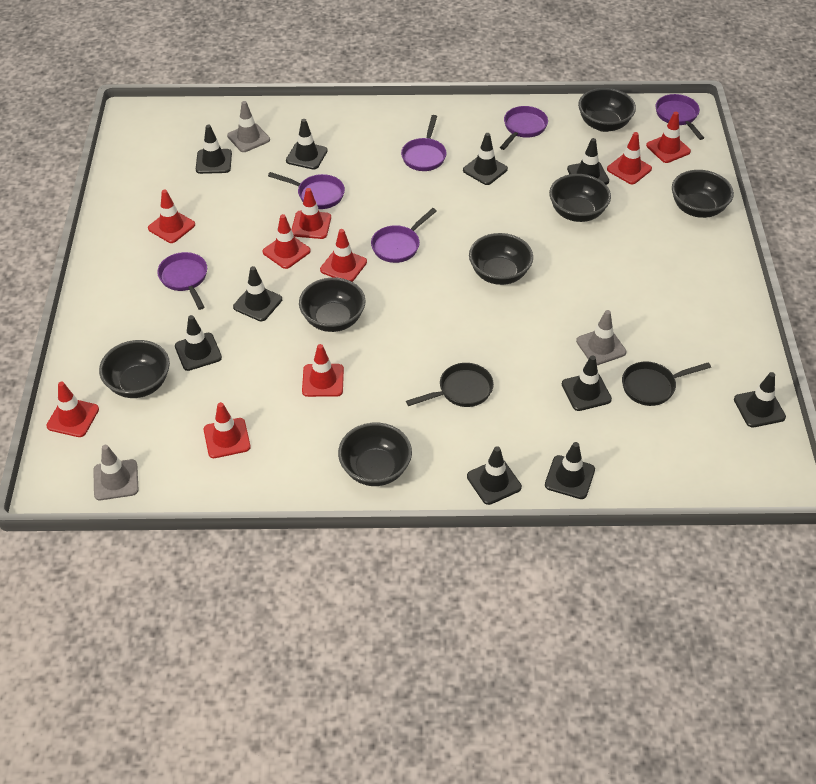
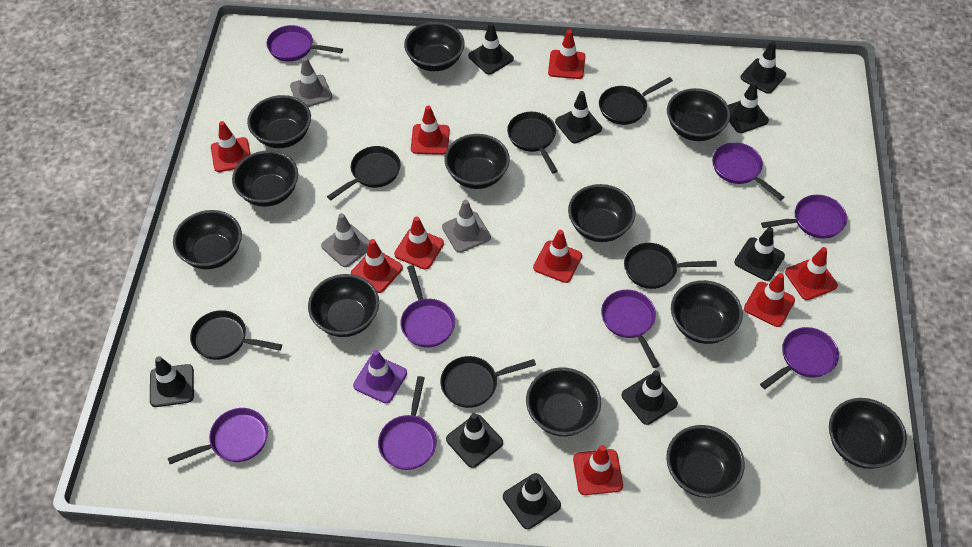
black bowl: 7 -> 12
black pan: 2 -> 6
black traffic cone: 10 -> 9
purple pan: 6 -> 8
purple traffic cone: 0 -> 1

